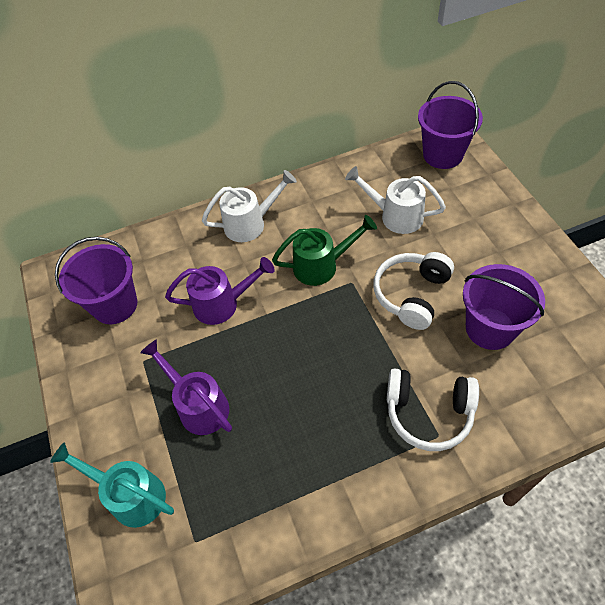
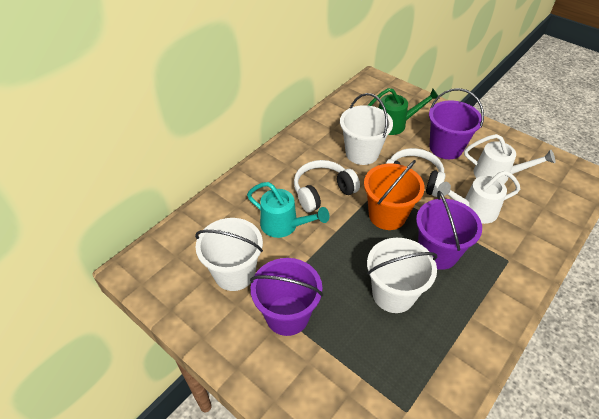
orange bucket: 0 -> 1
purple watering can: 2 -> 0
white bucket: 0 -> 3

